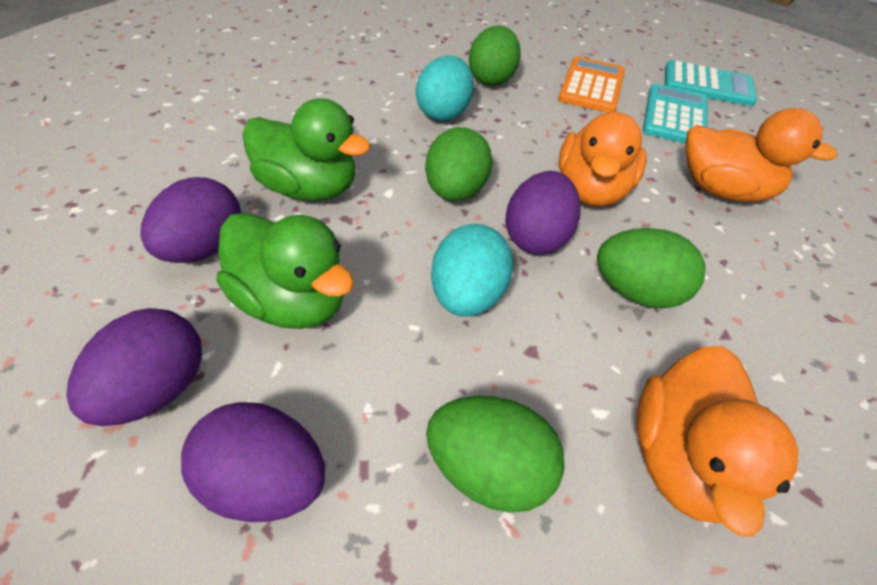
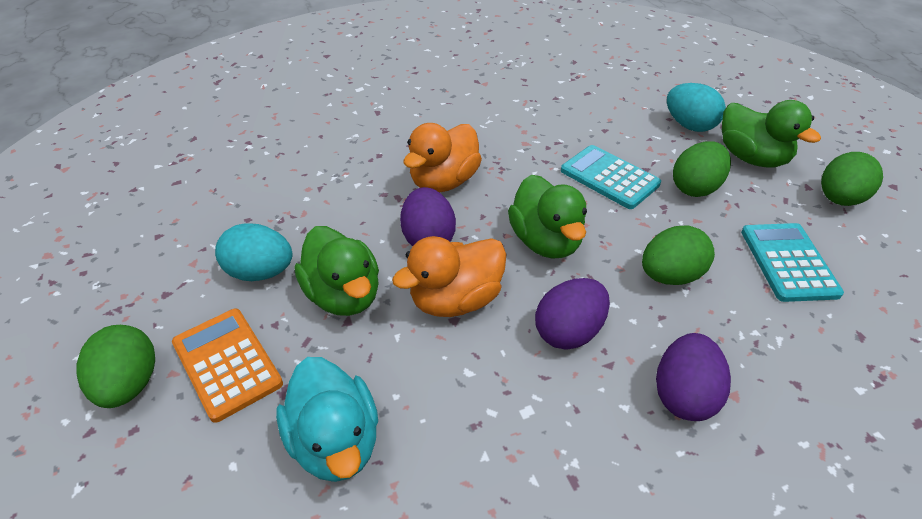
green duck: 2 -> 3
orange duck: 3 -> 2
purple egg: 4 -> 3
turquoise duck: 0 -> 1

